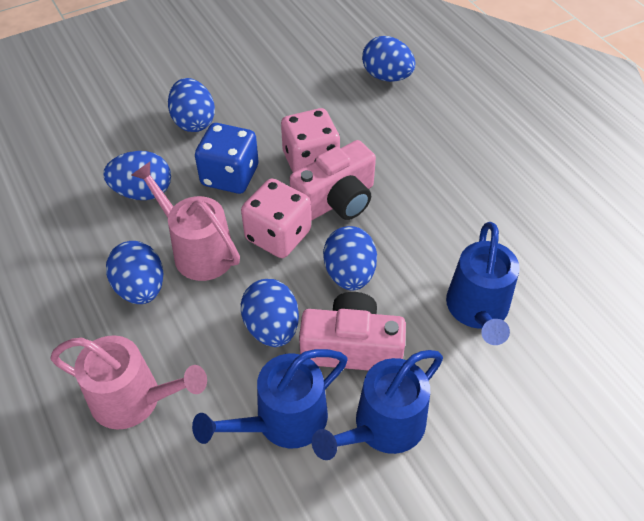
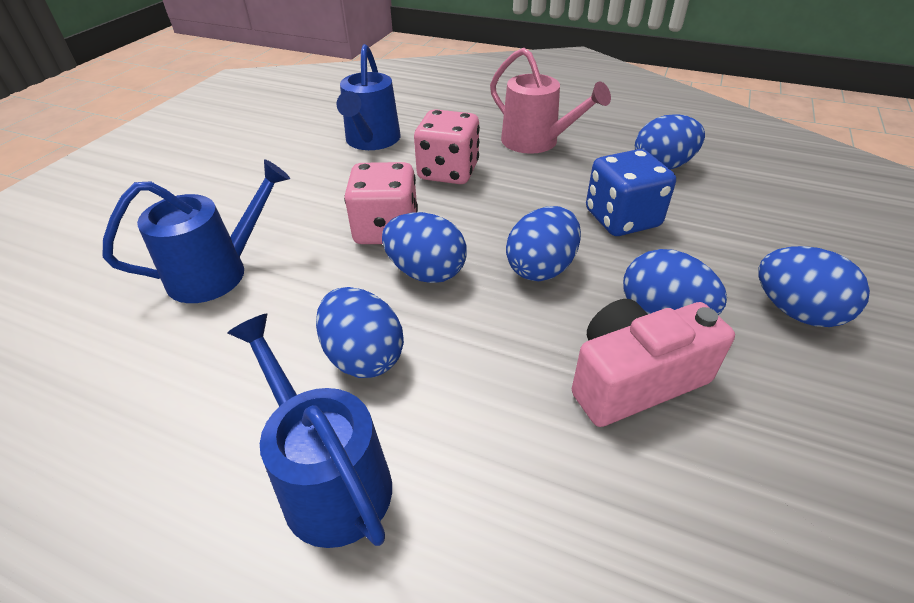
pink camera: 2 -> 1
pink watering can: 2 -> 1

